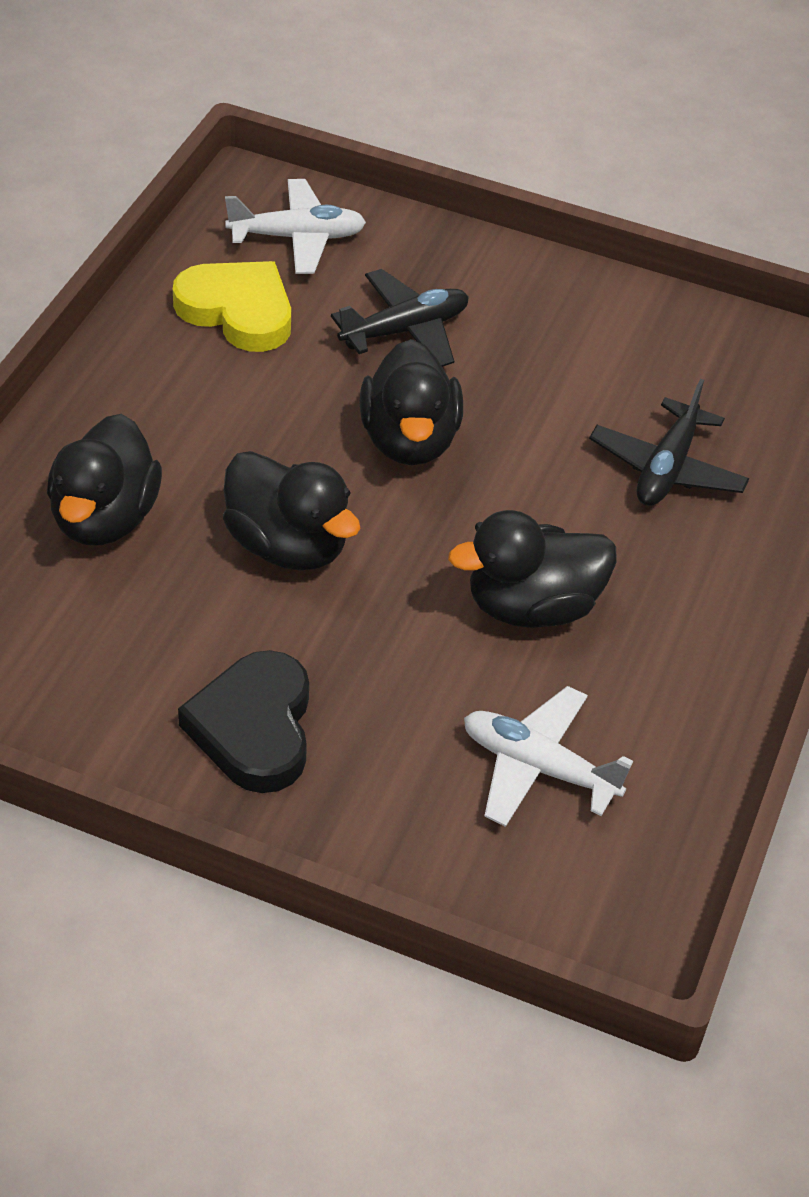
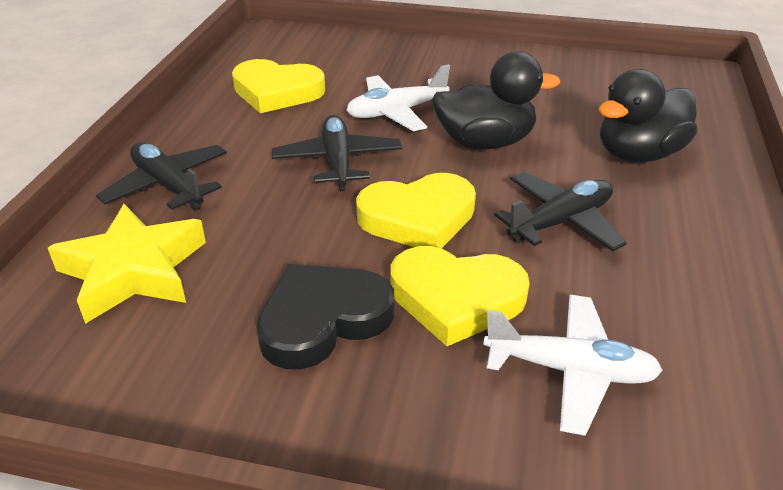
black duck: 4 -> 2
black plane: 2 -> 3
yellow heart: 1 -> 3
yellow star: 0 -> 1

